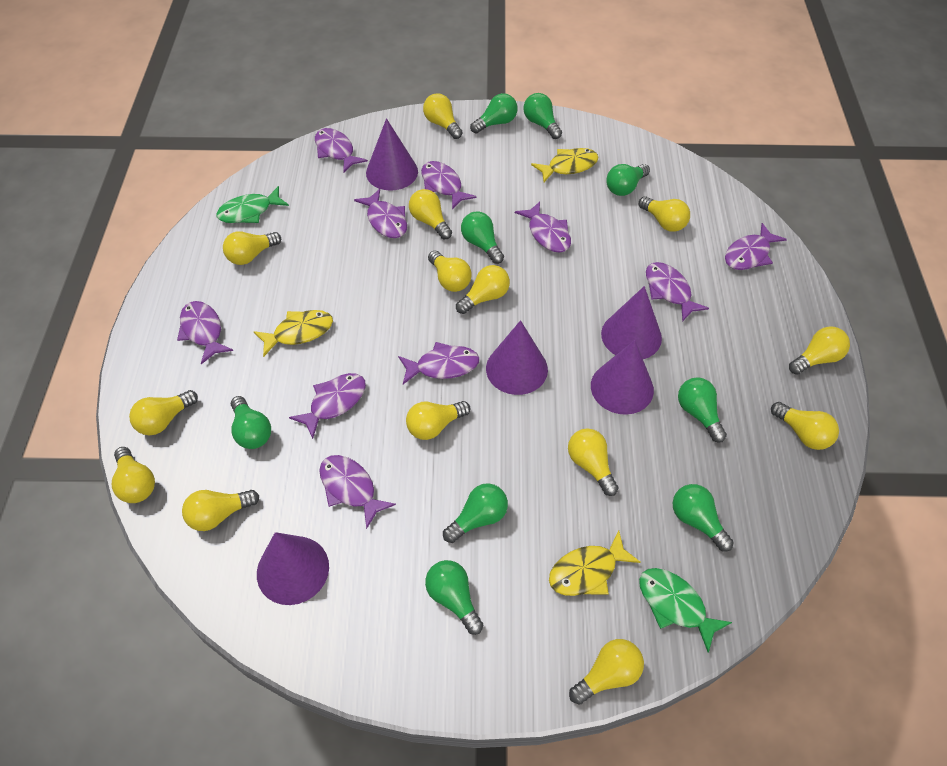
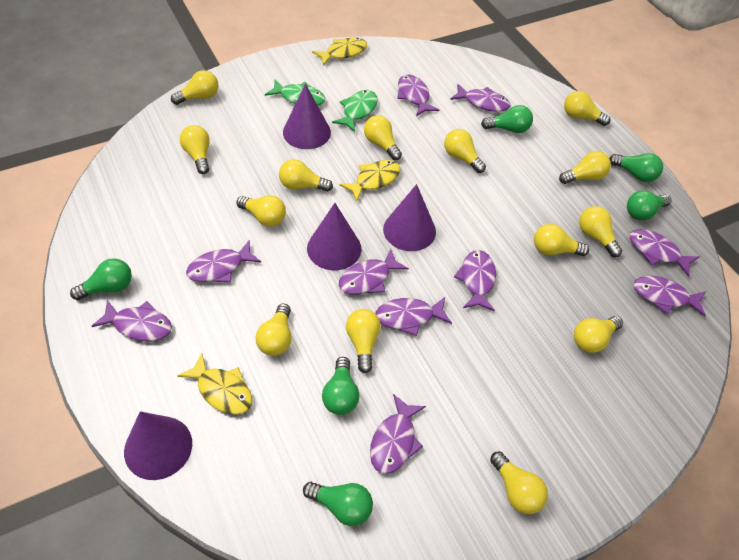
green light bulb: 9 -> 6
purple cone: 5 -> 4

